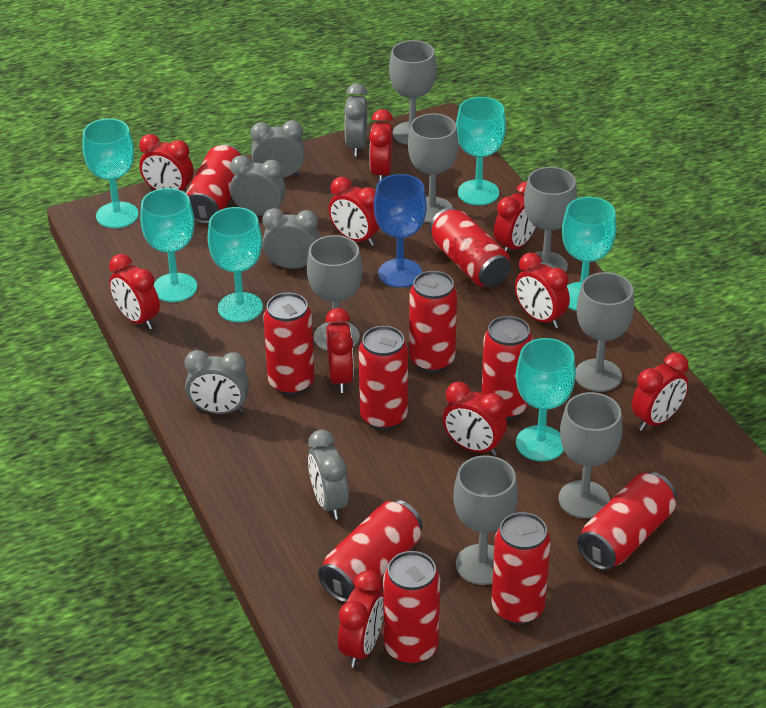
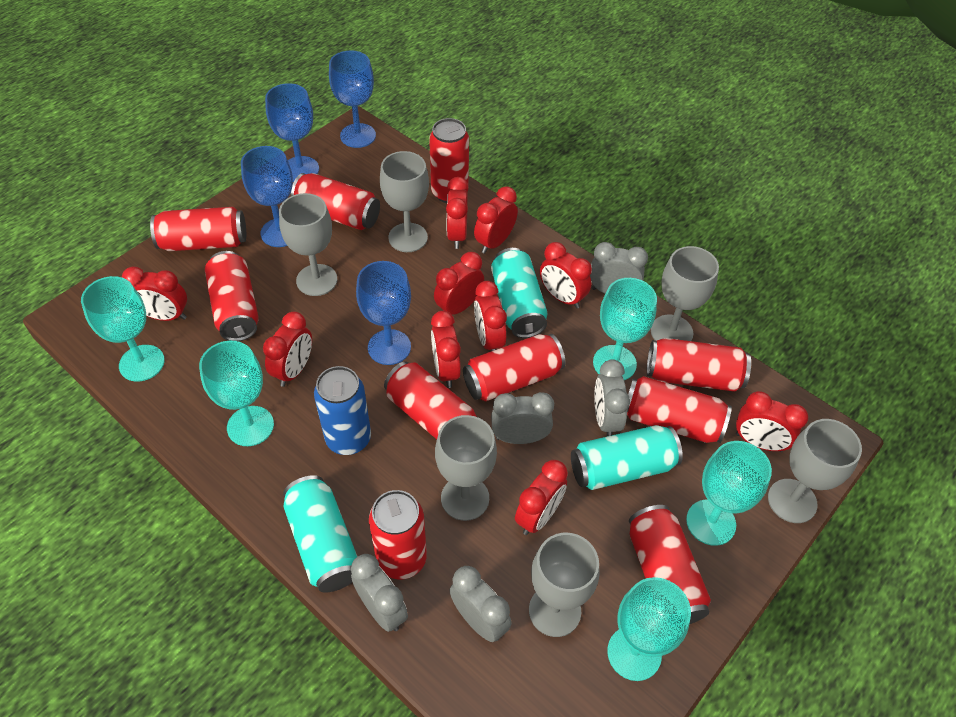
blue can: 0 -> 1
blue goblet: 1 -> 4
grey clock: 6 -> 5
grey goblet: 7 -> 6
turquoise can: 0 -> 3
turquoise goblet: 6 -> 5

